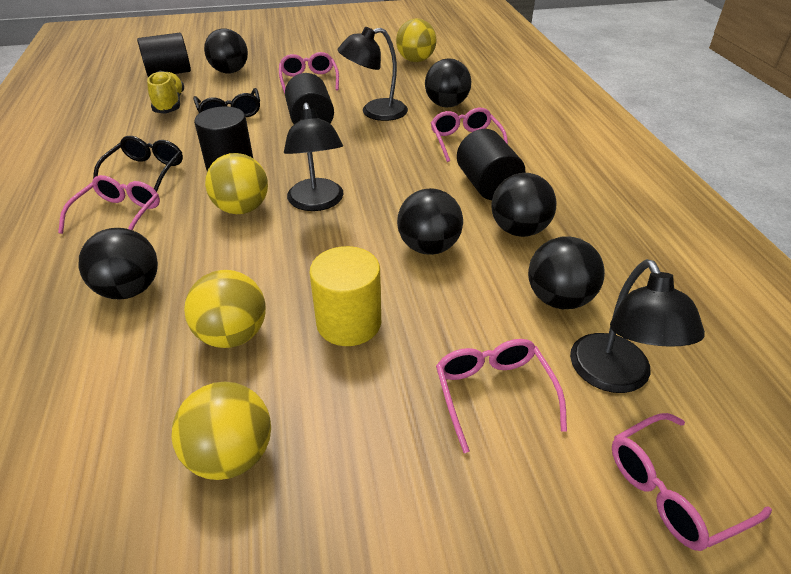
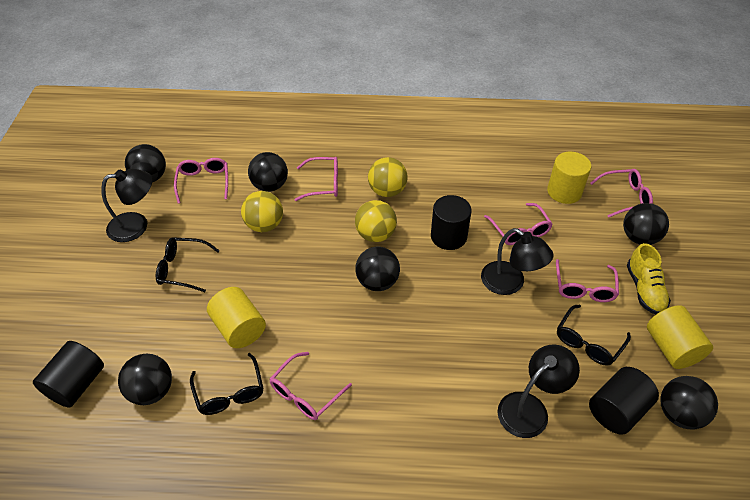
black cylinder: 4 -> 3
black glasses: 2 -> 3
pink glasses: 5 -> 6
yellow ball: 4 -> 3
yellow cylinder: 1 -> 3

